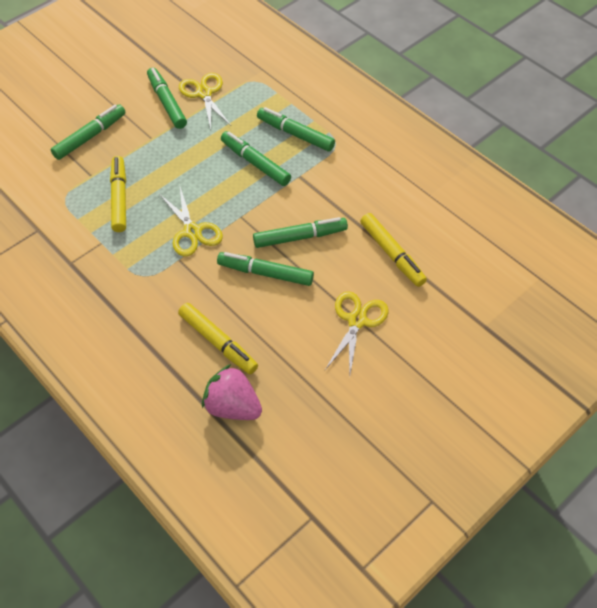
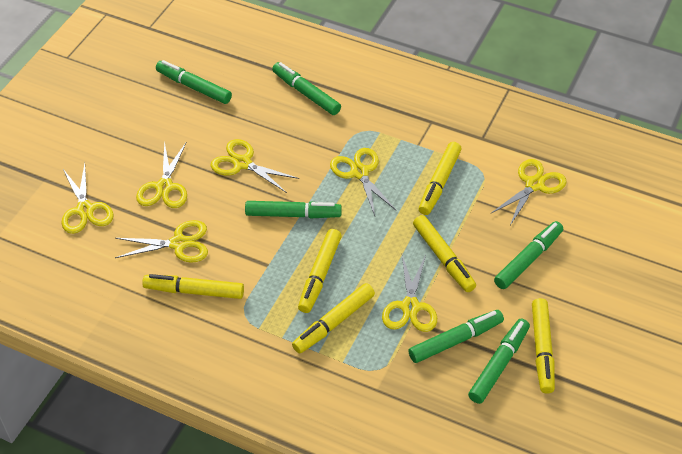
pink strawberry: 1 -> 0
yellow marker: 3 -> 6
yellow scissors: 3 -> 7

